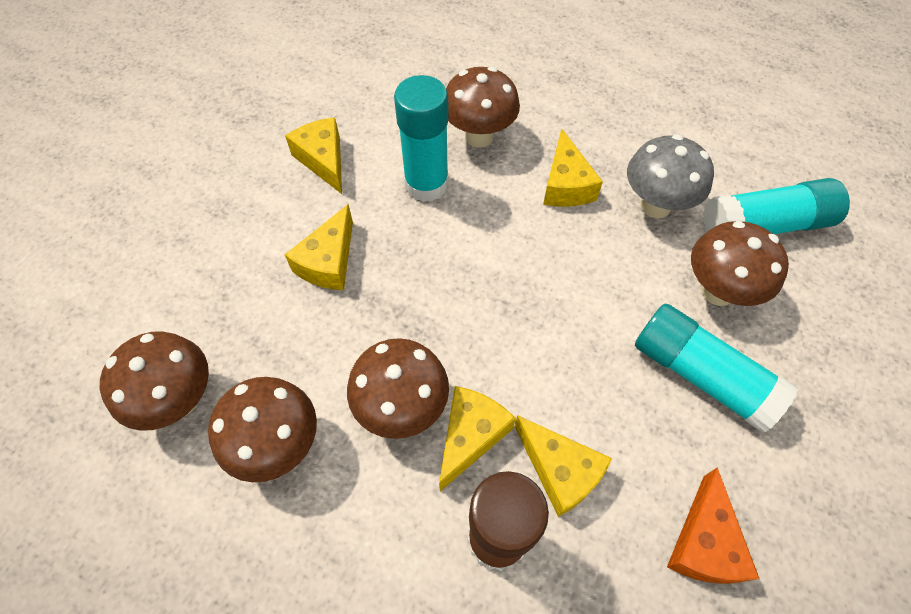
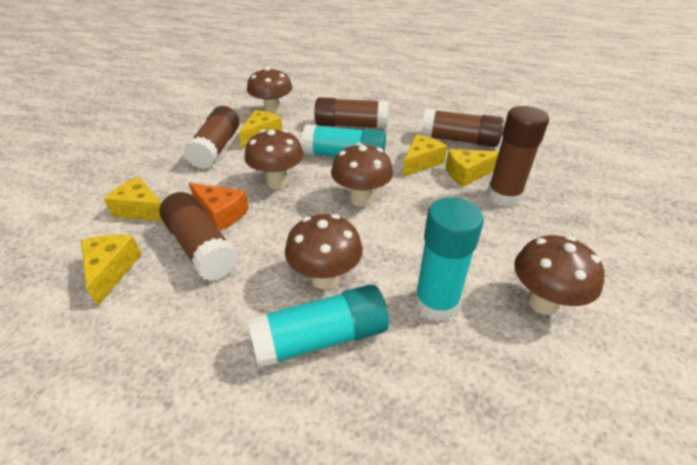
brown glue stick: 1 -> 5
grey mushroom: 1 -> 0

